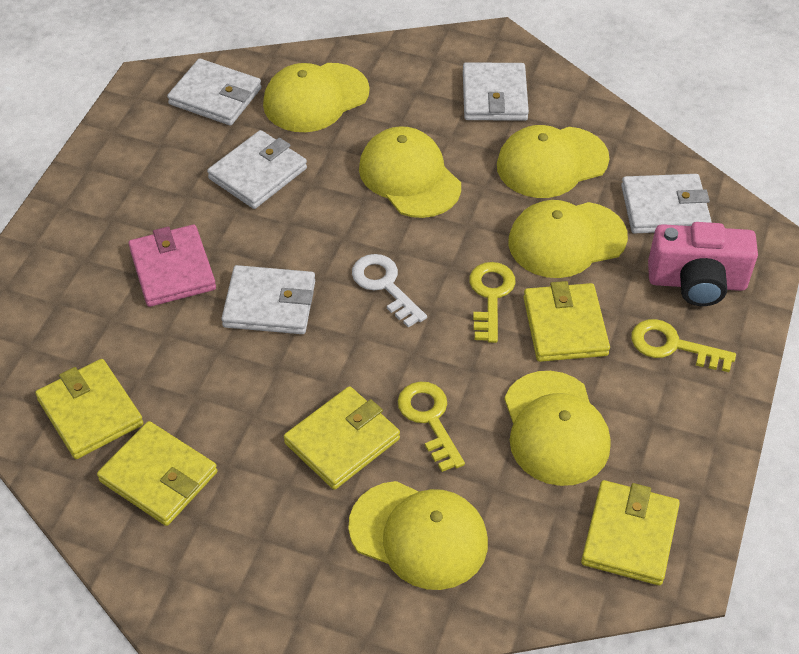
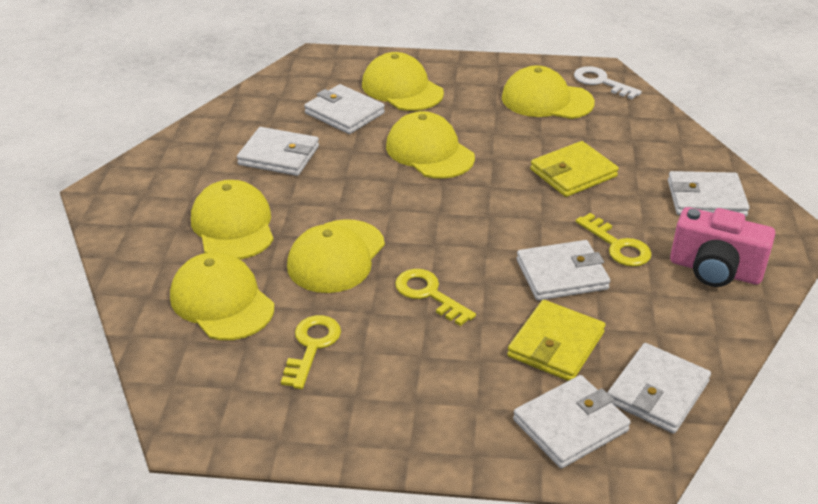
pink wallet: 1 -> 0
white wallet: 5 -> 6
yellow wallet: 5 -> 2

